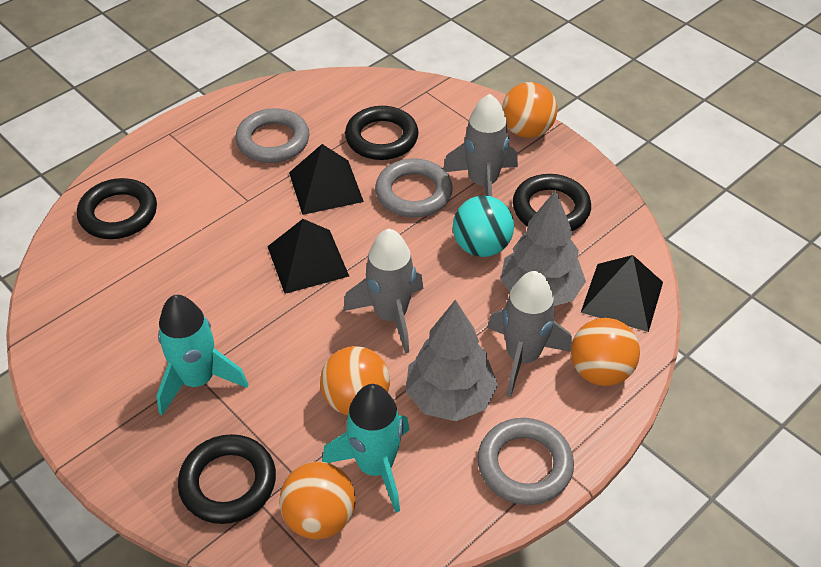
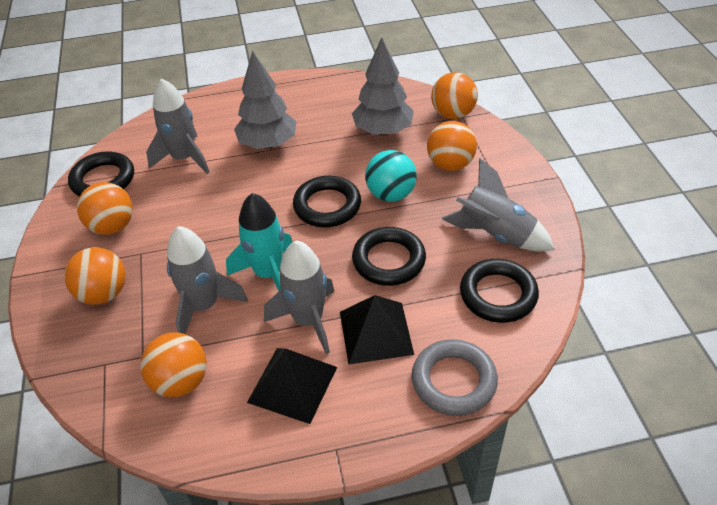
black pyramid: 3 -> 2
grey ring: 3 -> 1
grey rocket: 3 -> 4
orange ball: 4 -> 5
turquoise rocket: 2 -> 1

